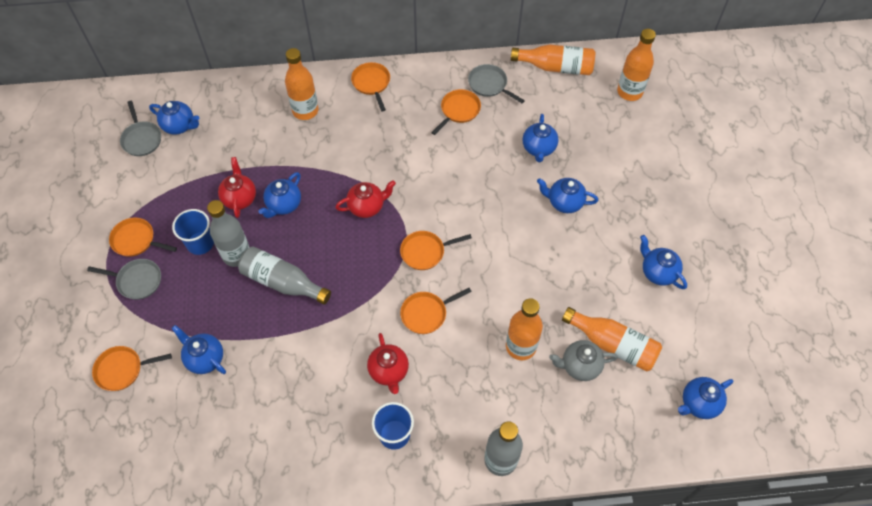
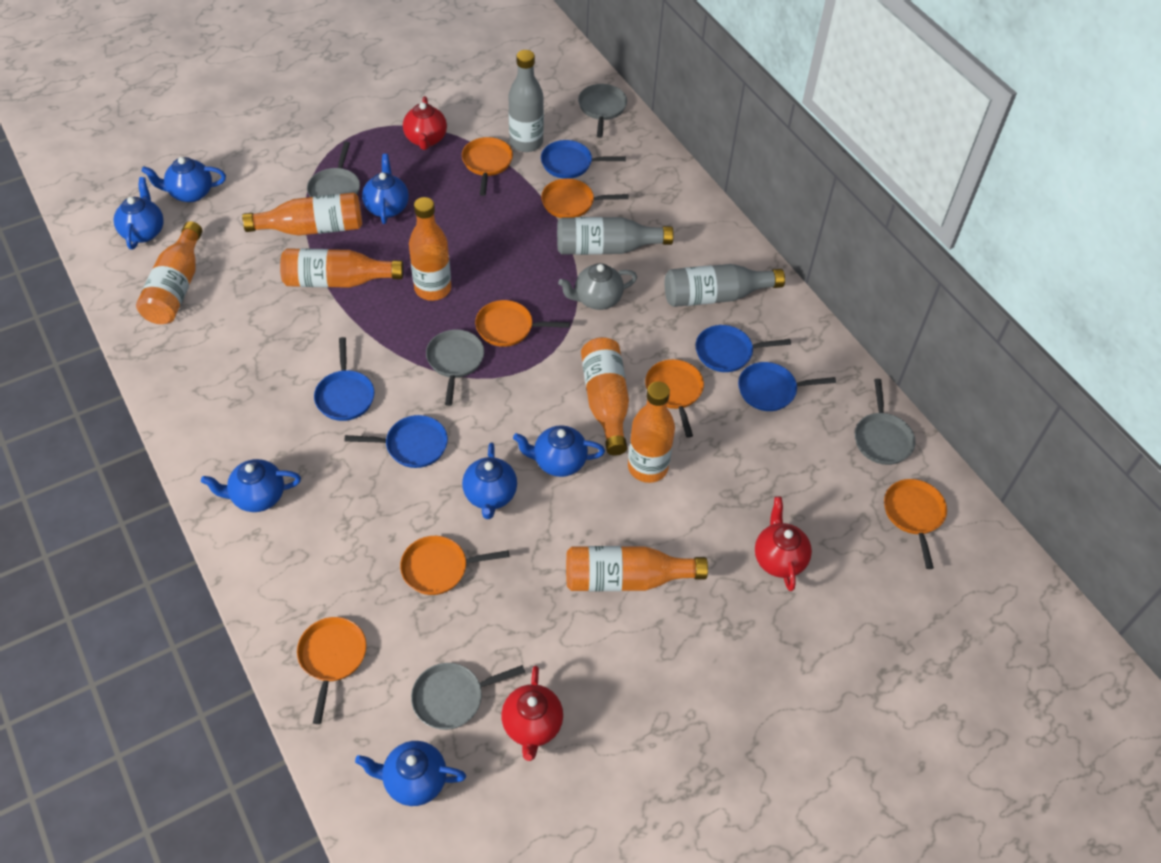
blue cup: 2 -> 0
blue pan: 0 -> 5
grey pan: 3 -> 5
orange bottle: 5 -> 7
orange pan: 6 -> 7

